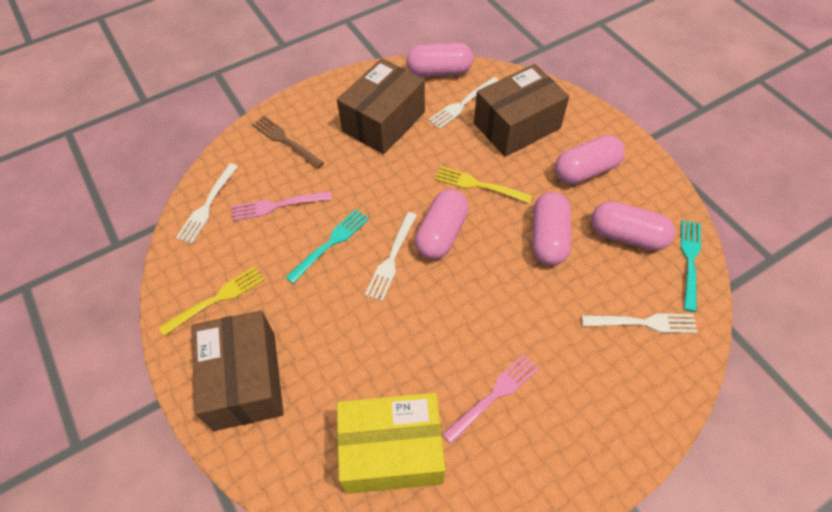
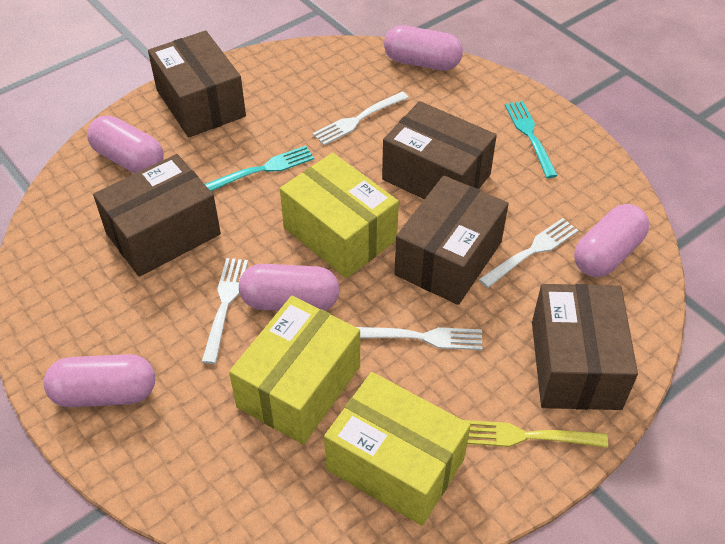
brown box: 3 -> 5
brown fork: 1 -> 0
pink fork: 2 -> 0
yellow box: 1 -> 3
yellow fork: 2 -> 1

